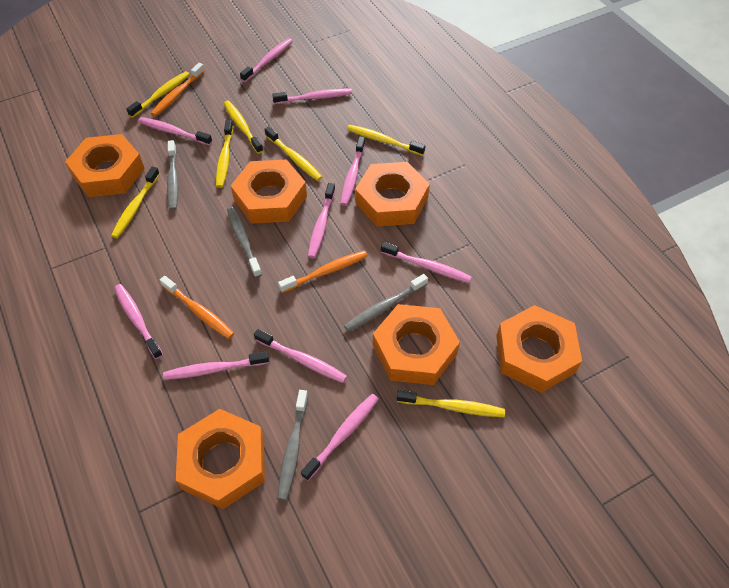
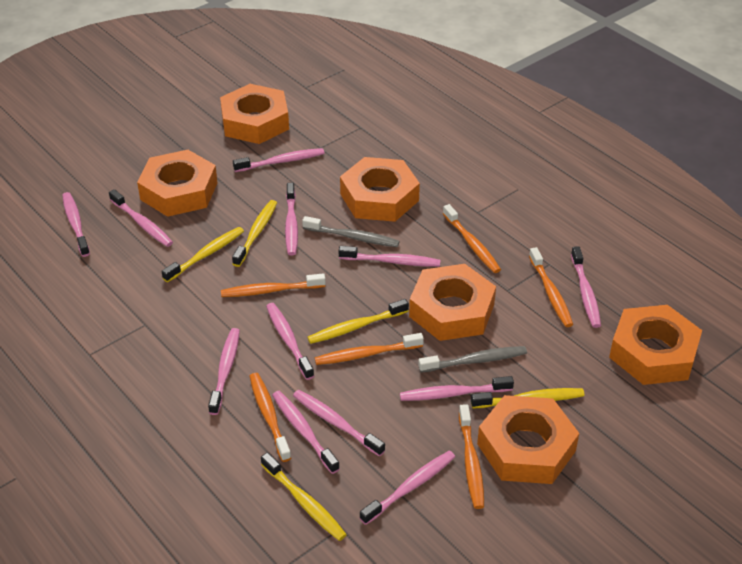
grey toothbrush: 4 -> 2
orange toothbrush: 3 -> 6
pink toothbrush: 10 -> 12
yellow toothbrush: 7 -> 5

